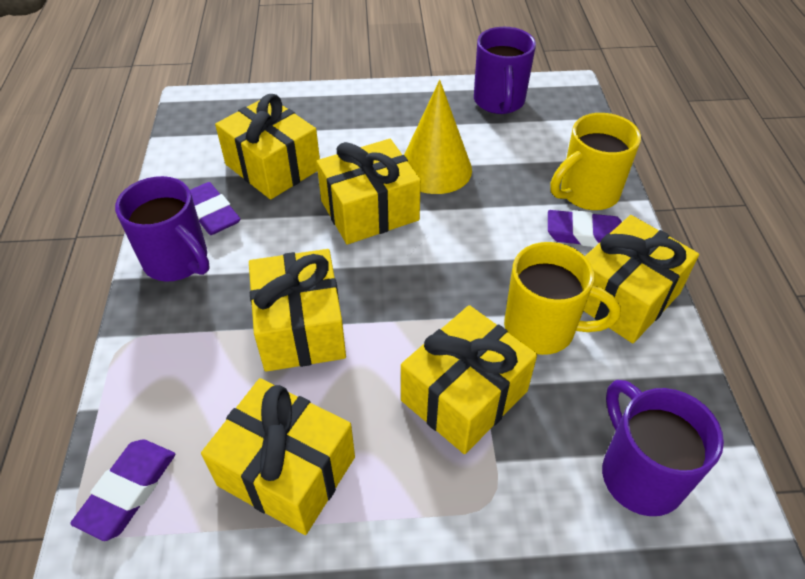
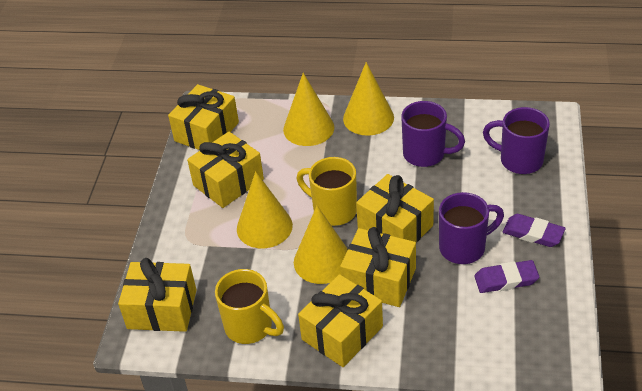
purple eraser: 3 -> 2
yellow cone: 1 -> 4

